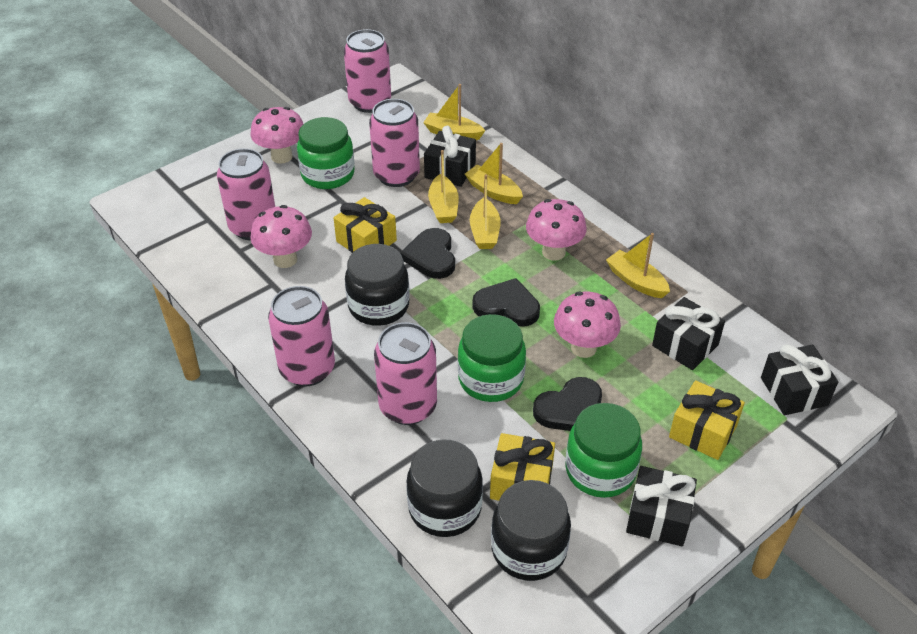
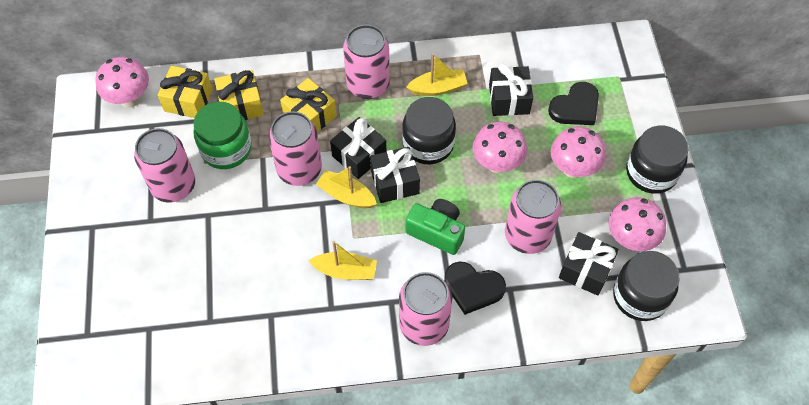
black heart: 3 -> 2
green camera: 0 -> 1
green jar: 3 -> 1
yellow boat: 5 -> 3

